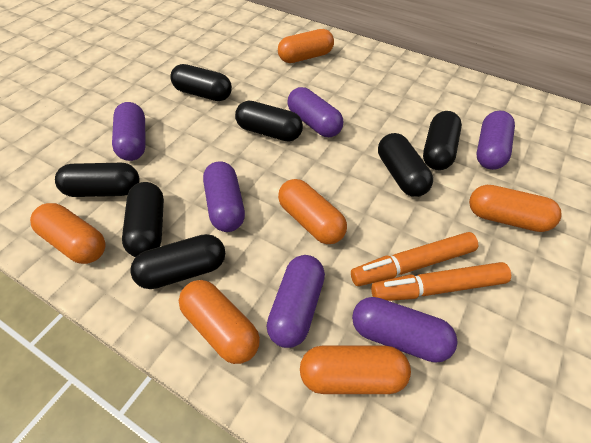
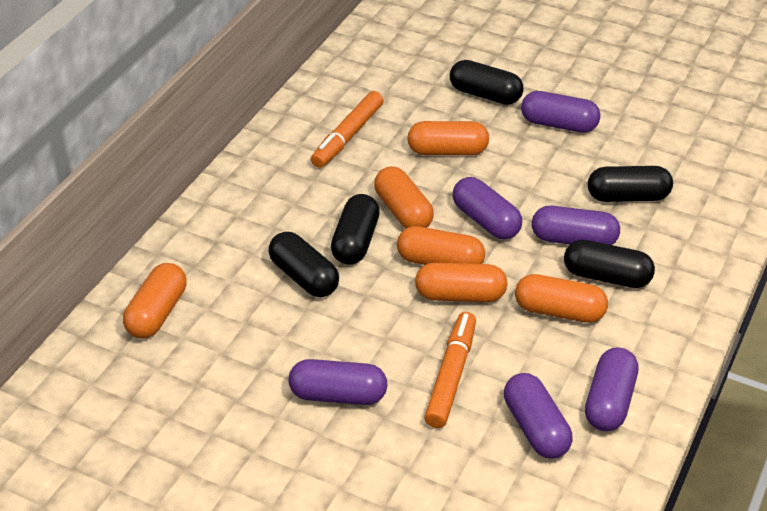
black capsule: 7 -> 5

